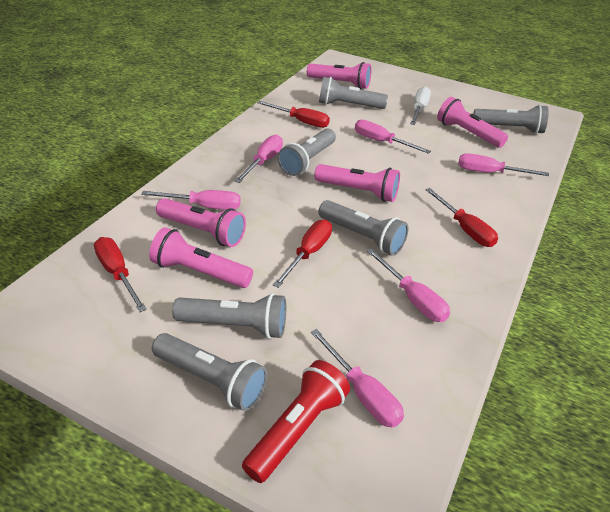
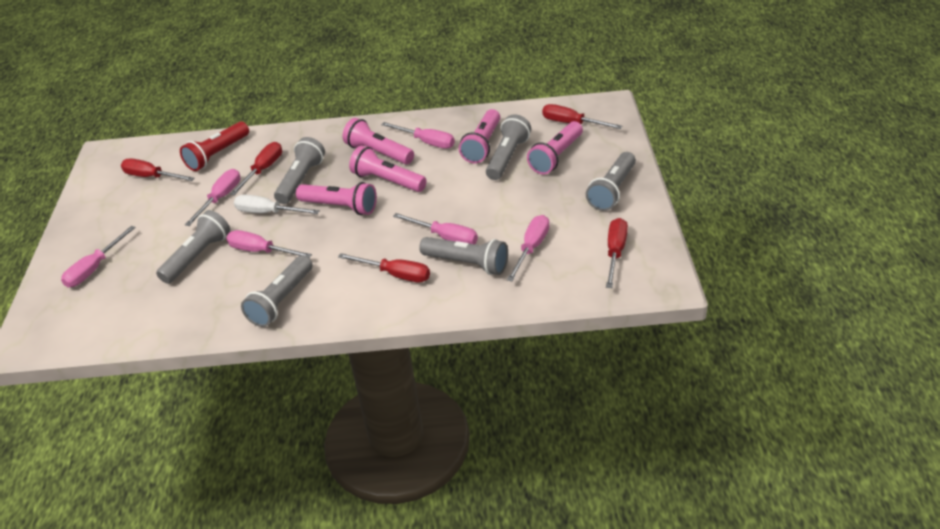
red screwdriver: 4 -> 5

